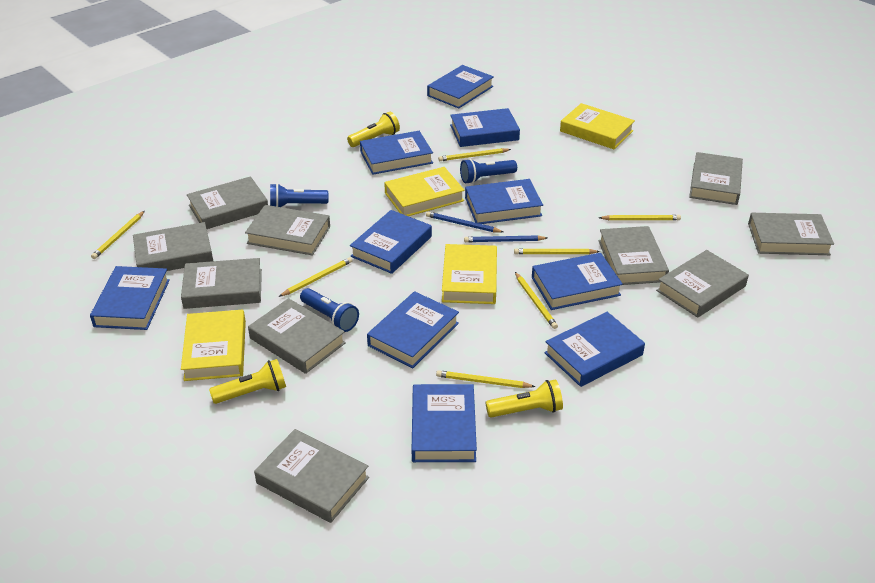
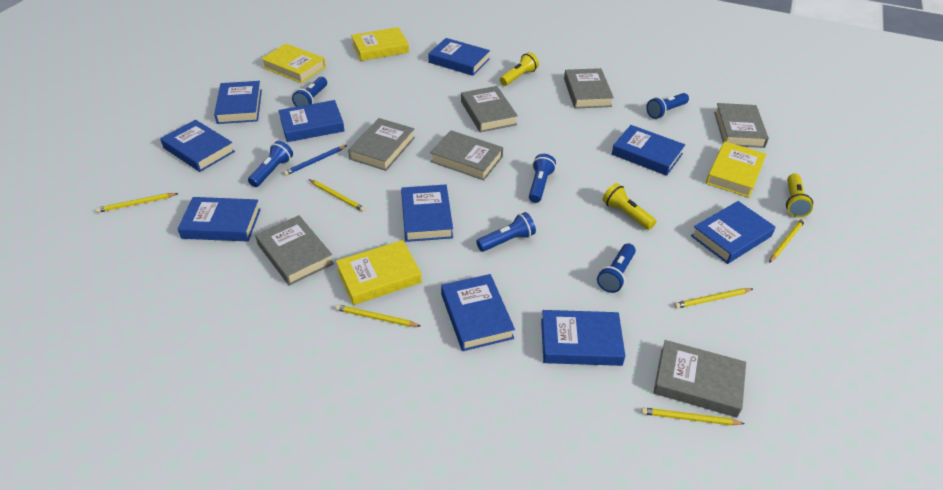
blue flashlight: 3 -> 6
blue pencil: 2 -> 1
grey book: 10 -> 7
yellow pencil: 7 -> 6

